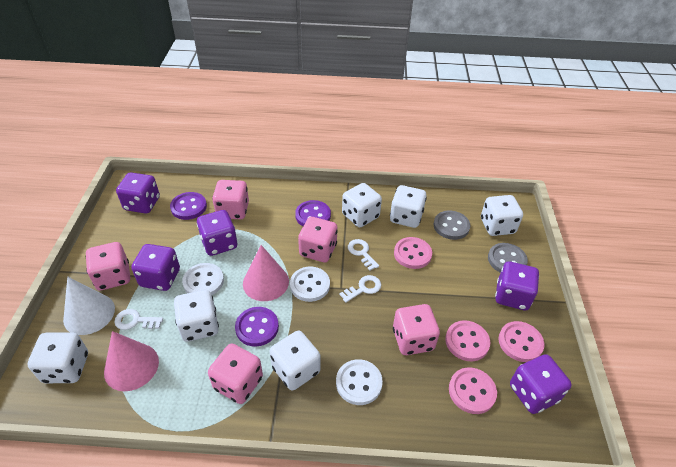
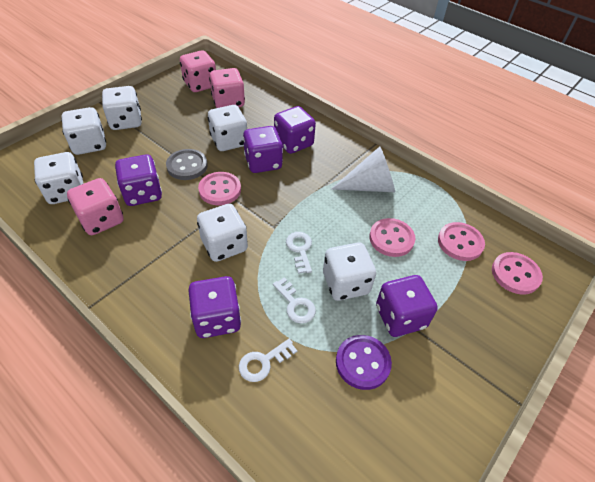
grey button: 2 -> 1
pink cone: 2 -> 0
pink dice: 5 -> 3
purple button: 3 -> 1
white button: 3 -> 0

